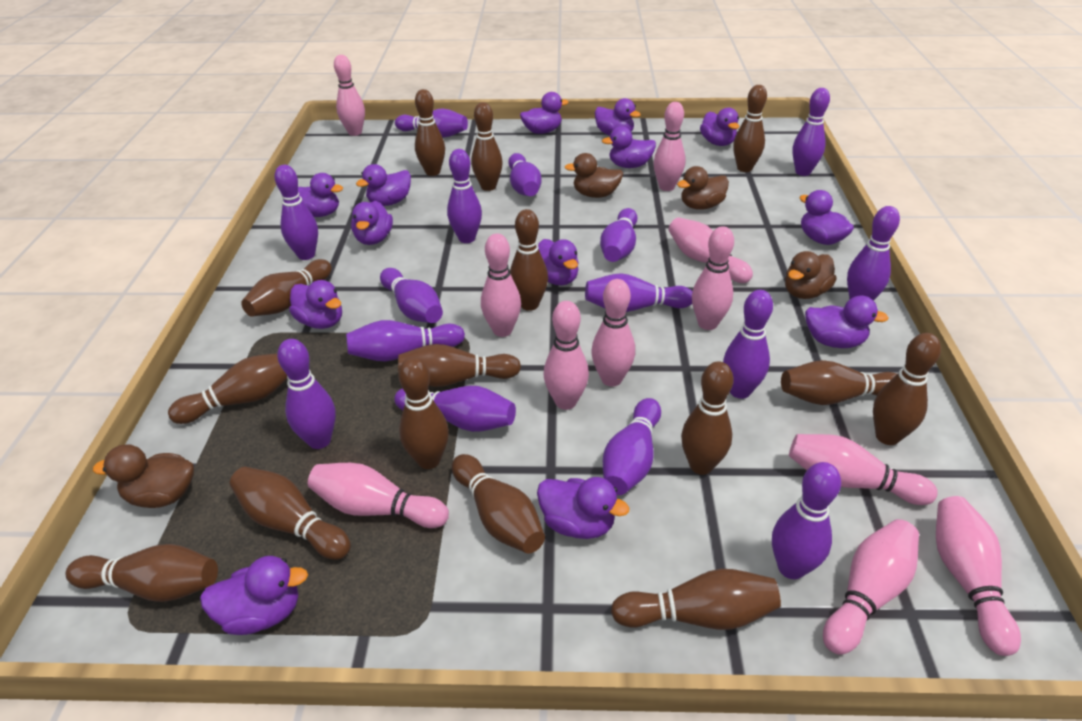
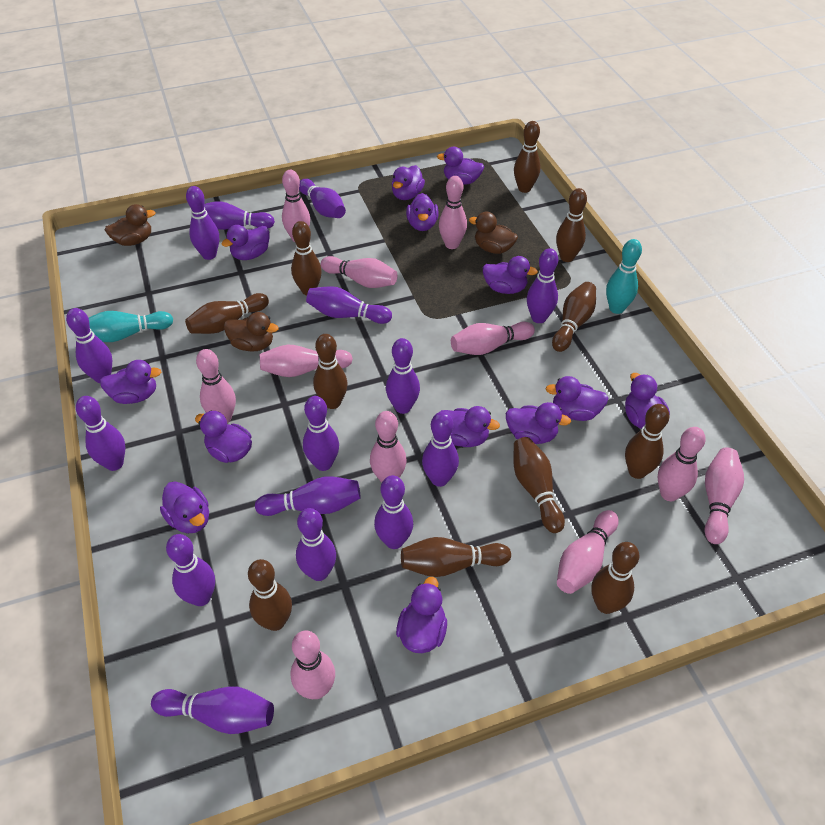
brown bowling pin: 15 -> 11
brown duck: 4 -> 3
turquoise bowling pin: 0 -> 2

